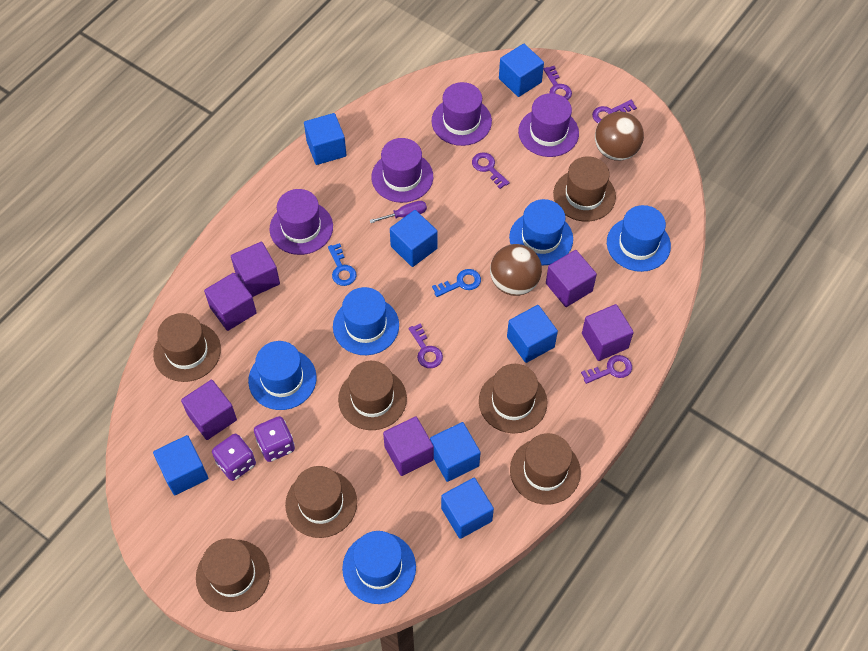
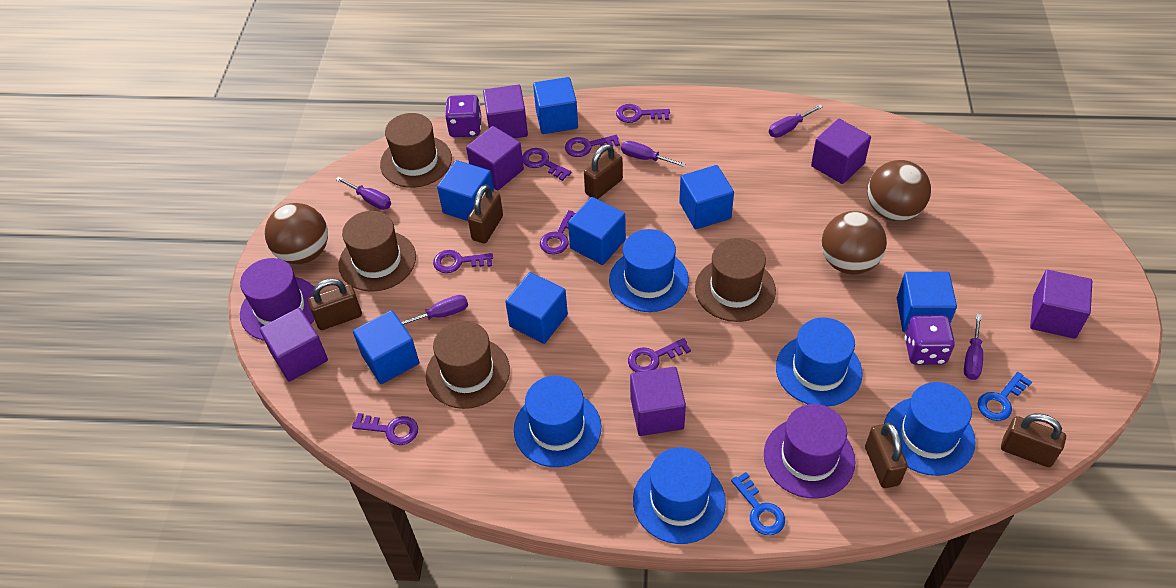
brown ball: 2 -> 3
brown hat: 7 -> 4
brown padlock: 0 -> 5
purple hat: 4 -> 2
purple key: 5 -> 7
purple screwdriver: 1 -> 5

